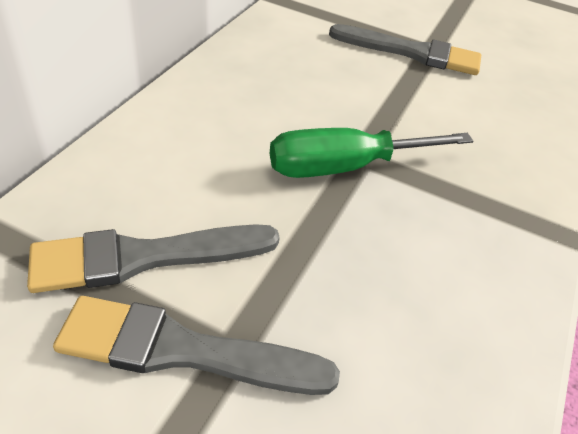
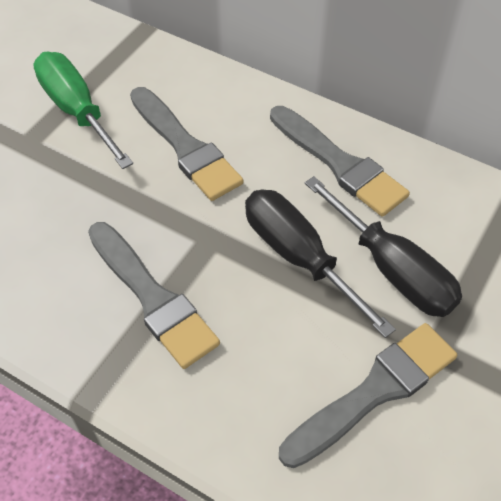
black screwdriver: 0 -> 2
grey brush: 3 -> 4

